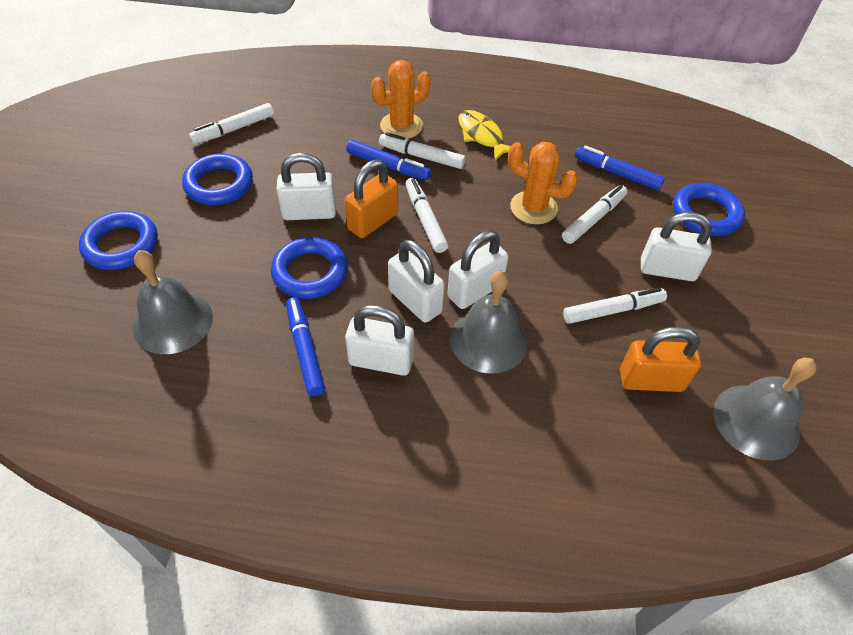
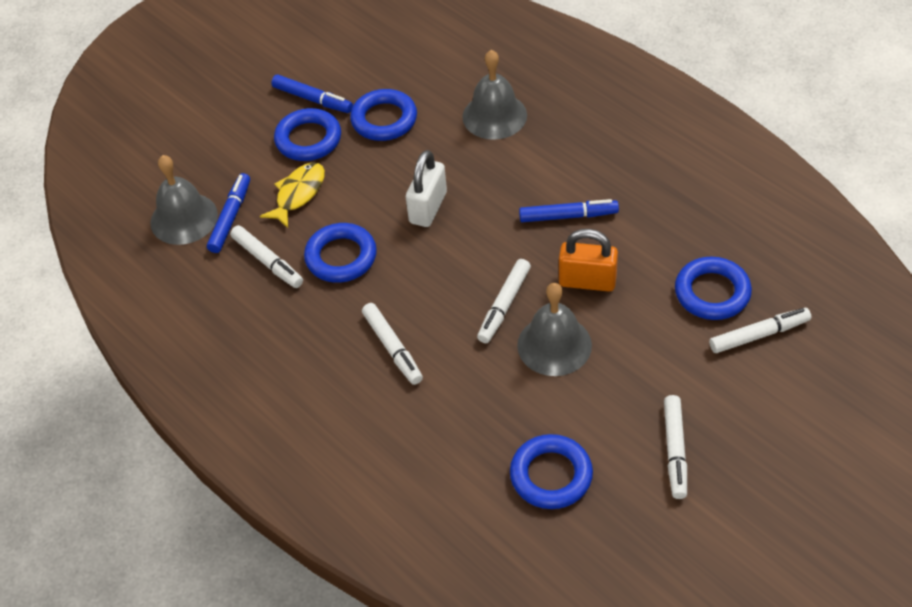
blue ring: 4 -> 5
orange cactus: 2 -> 0
orange padlock: 2 -> 1
white padlock: 5 -> 1

